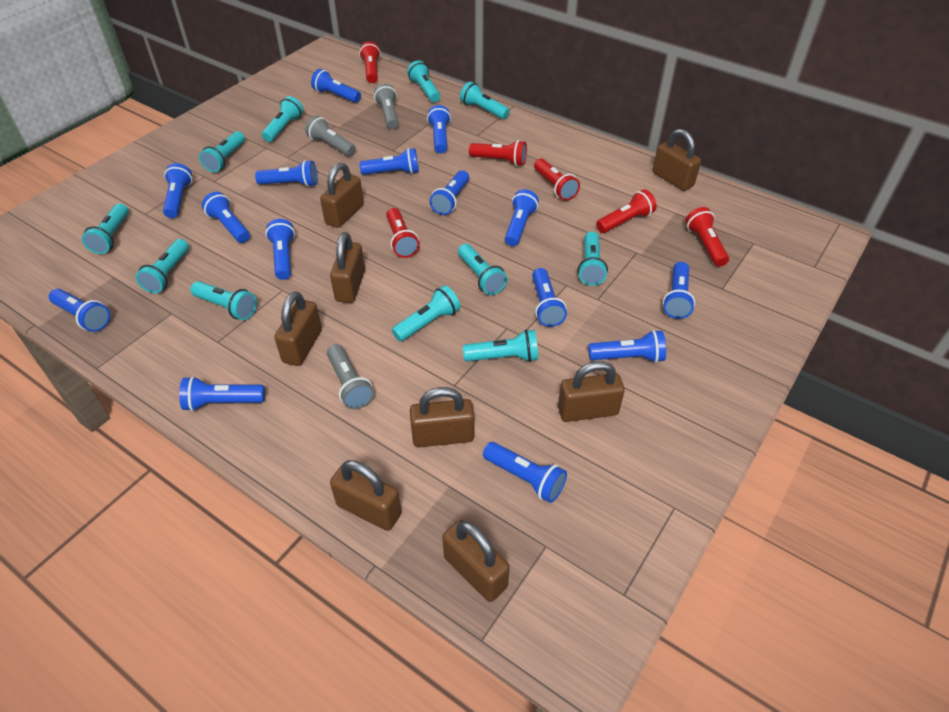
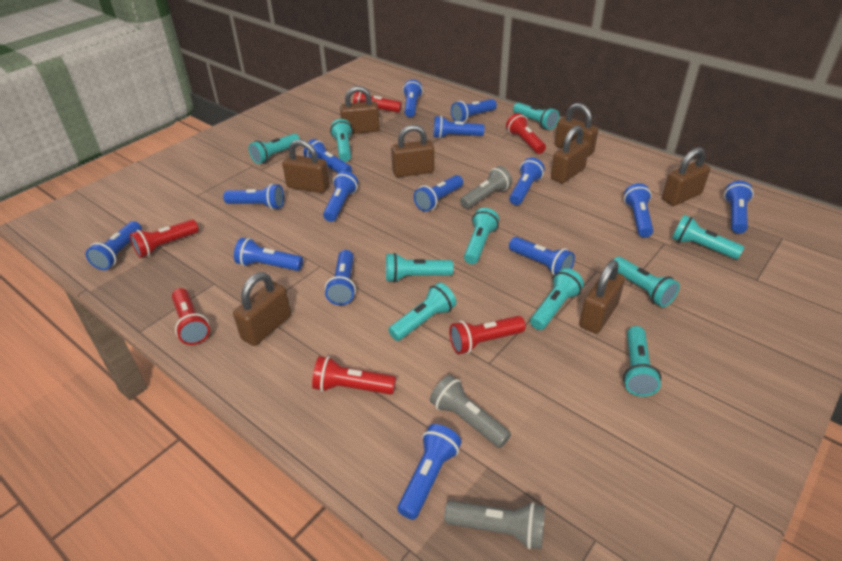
turquoise flashlight: 11 -> 10

